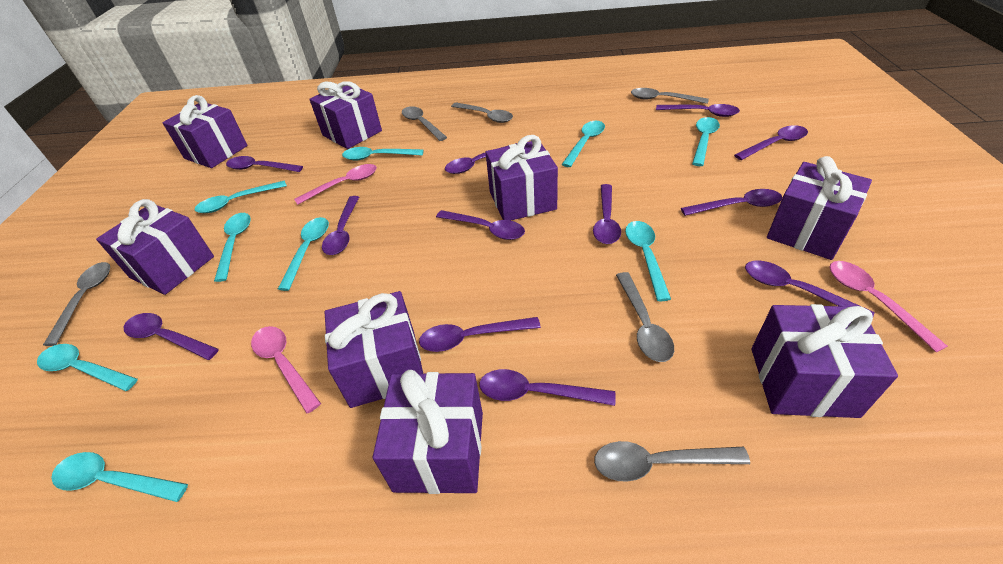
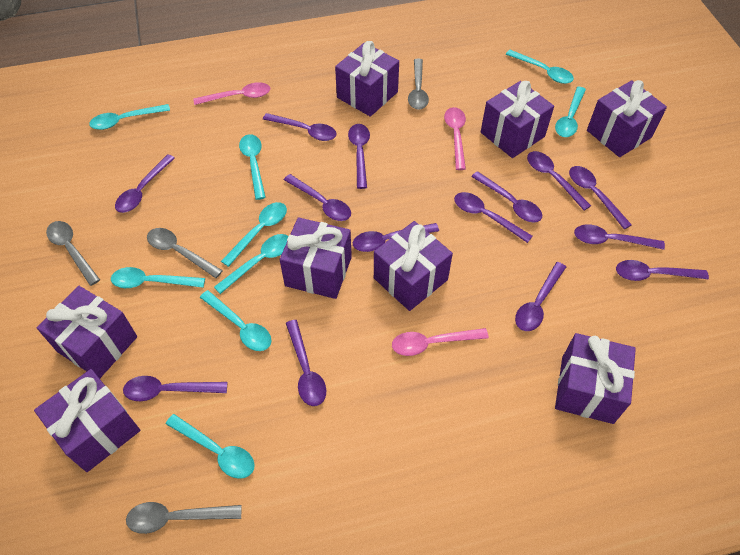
grey spoon: 6 -> 4
purple spoon: 12 -> 14

